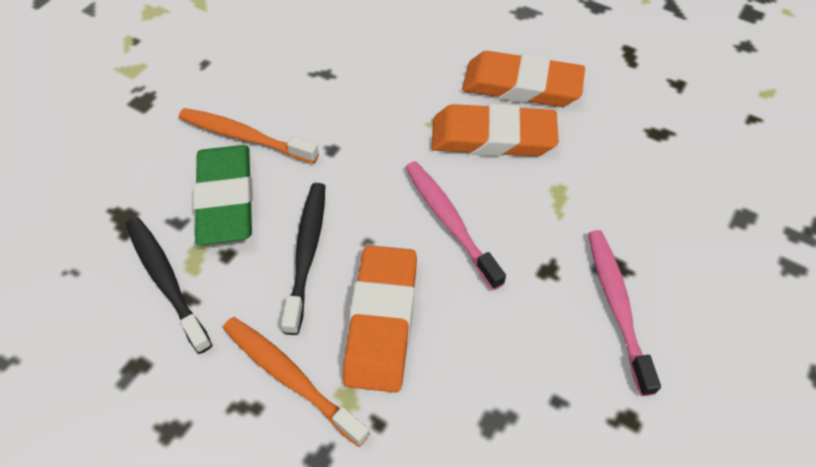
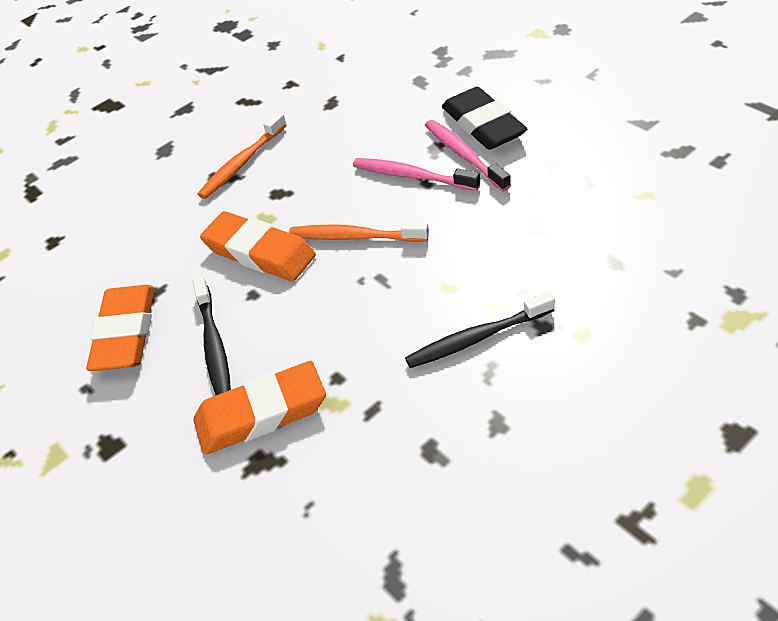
black eraser: 0 -> 1
green eraser: 1 -> 0

